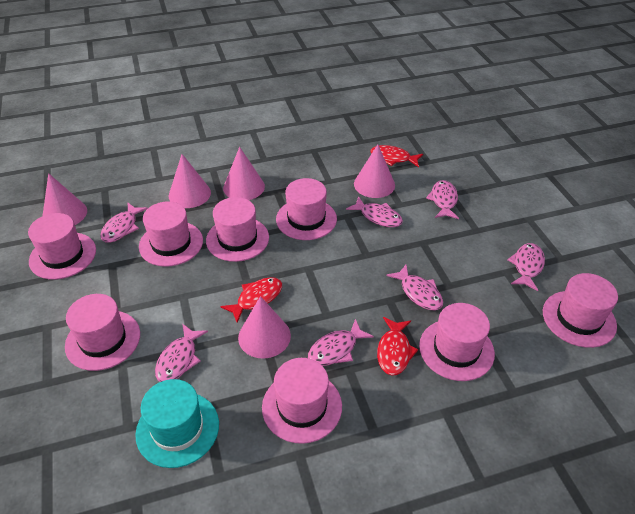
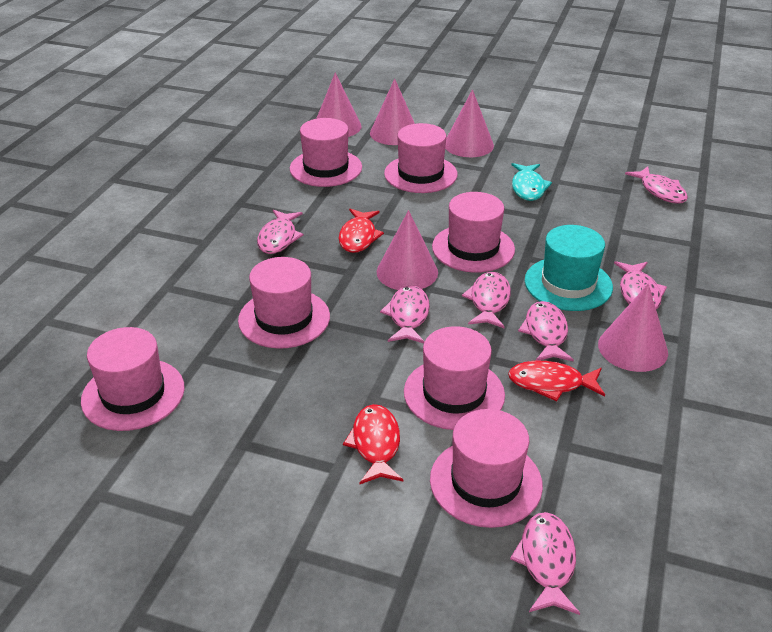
pink hat: 8 -> 7
turquoise fish: 0 -> 1

